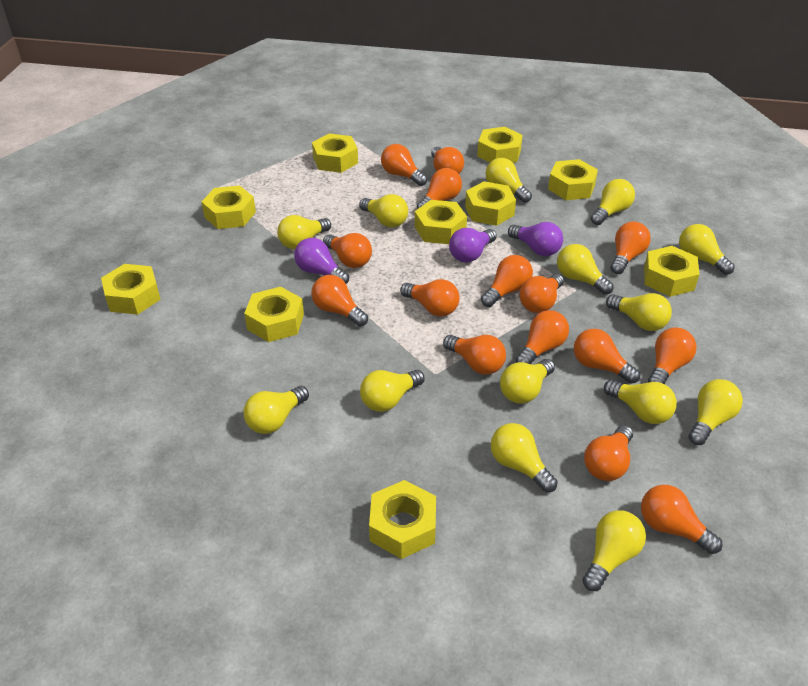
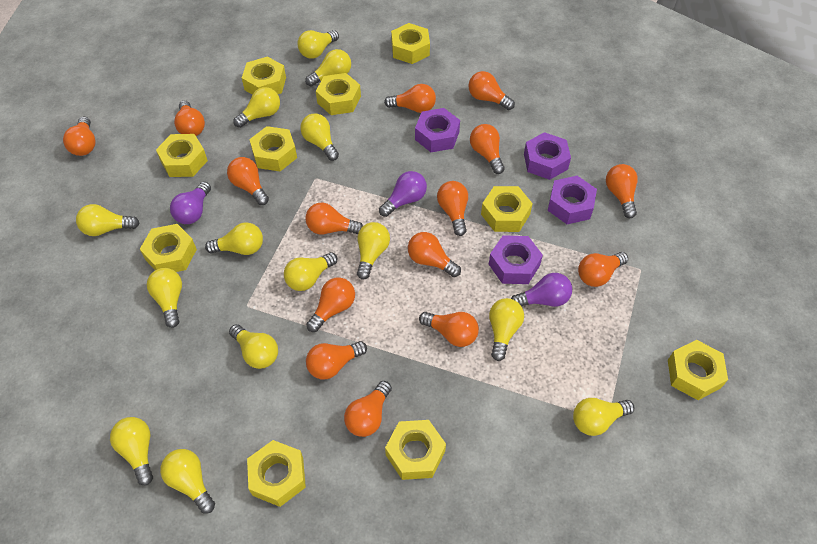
purple nut: 0 -> 4

